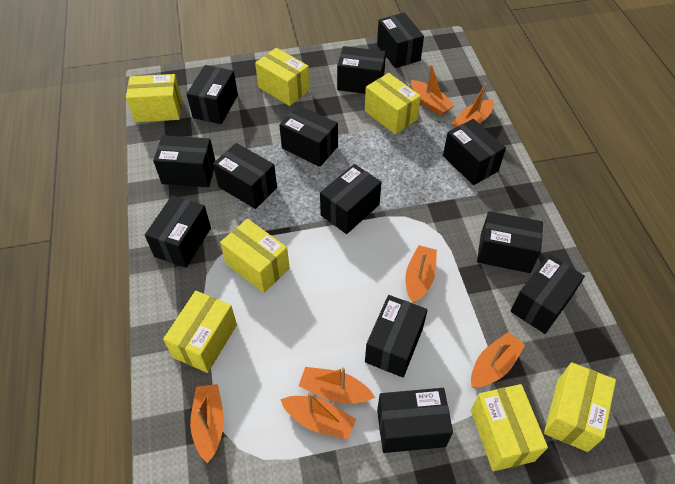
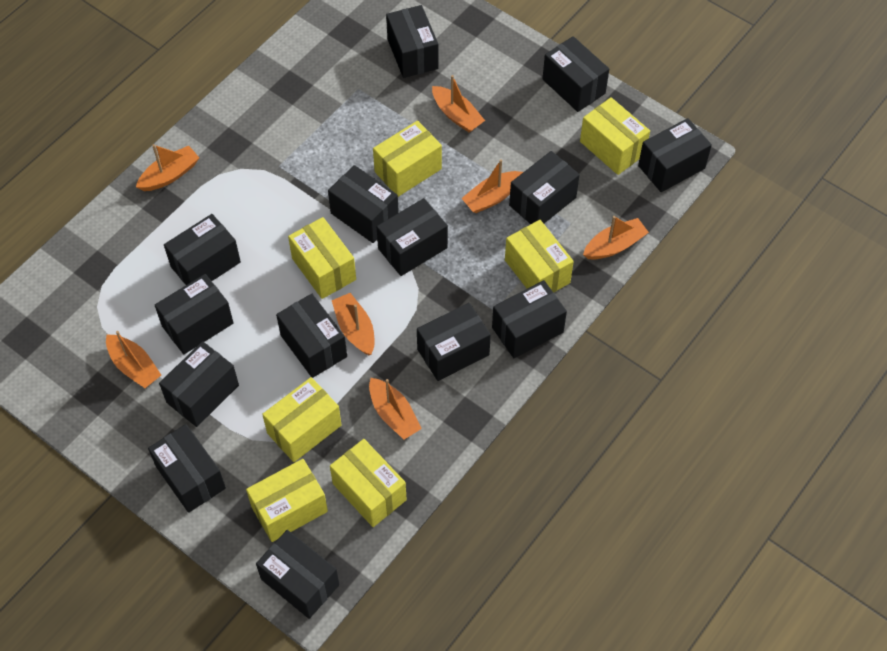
black box: 13 -> 14

